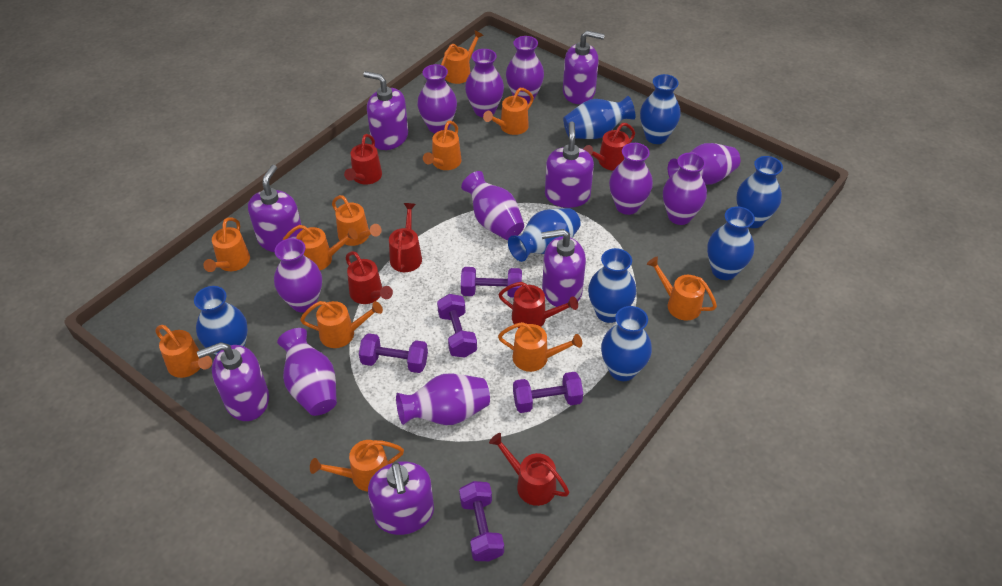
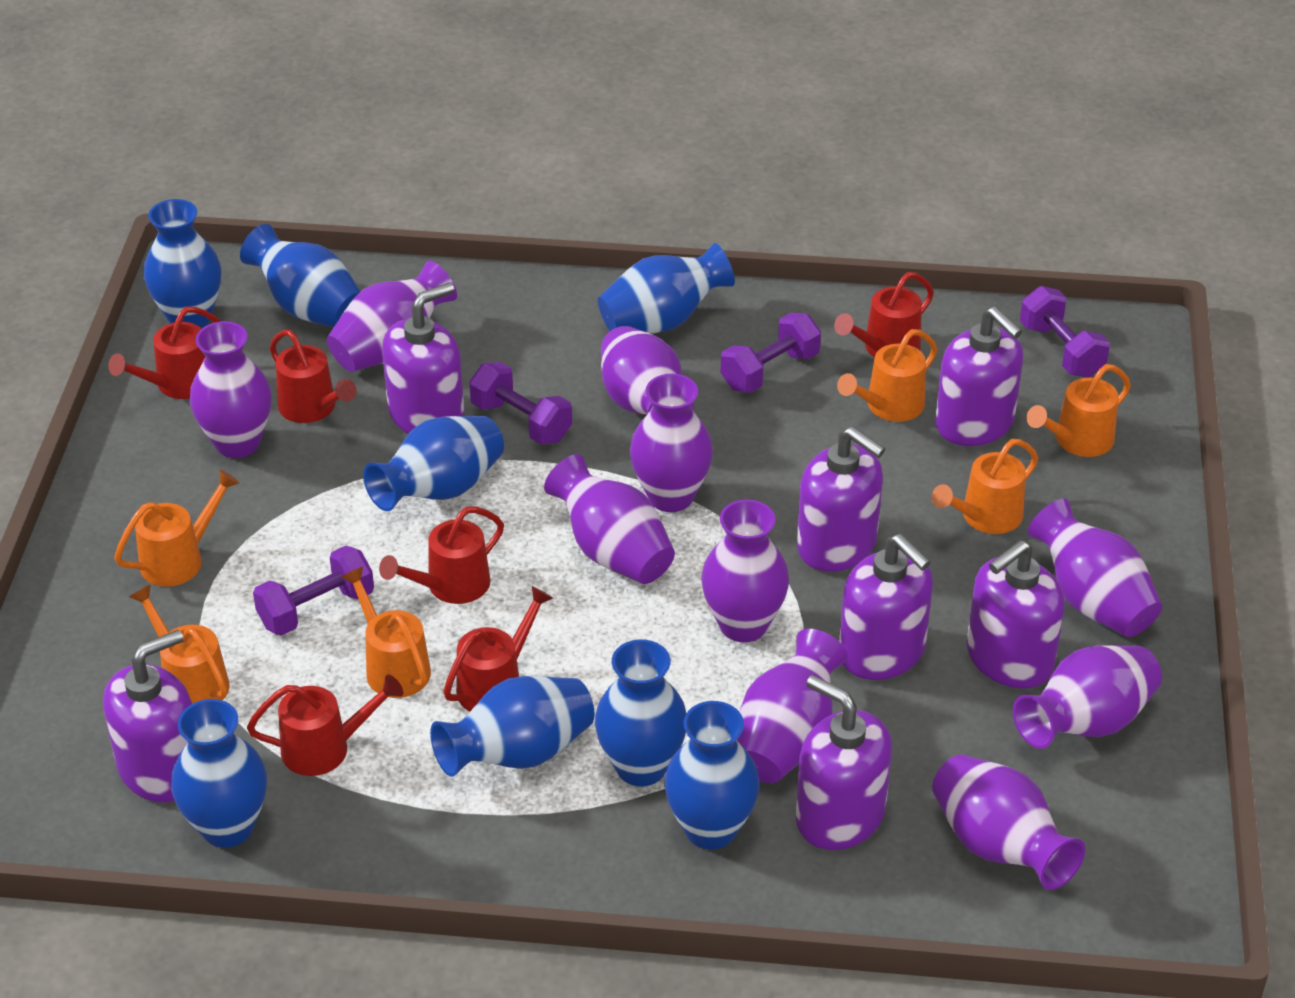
orange watering can: 11 -> 6
purple dumbbell: 5 -> 4

